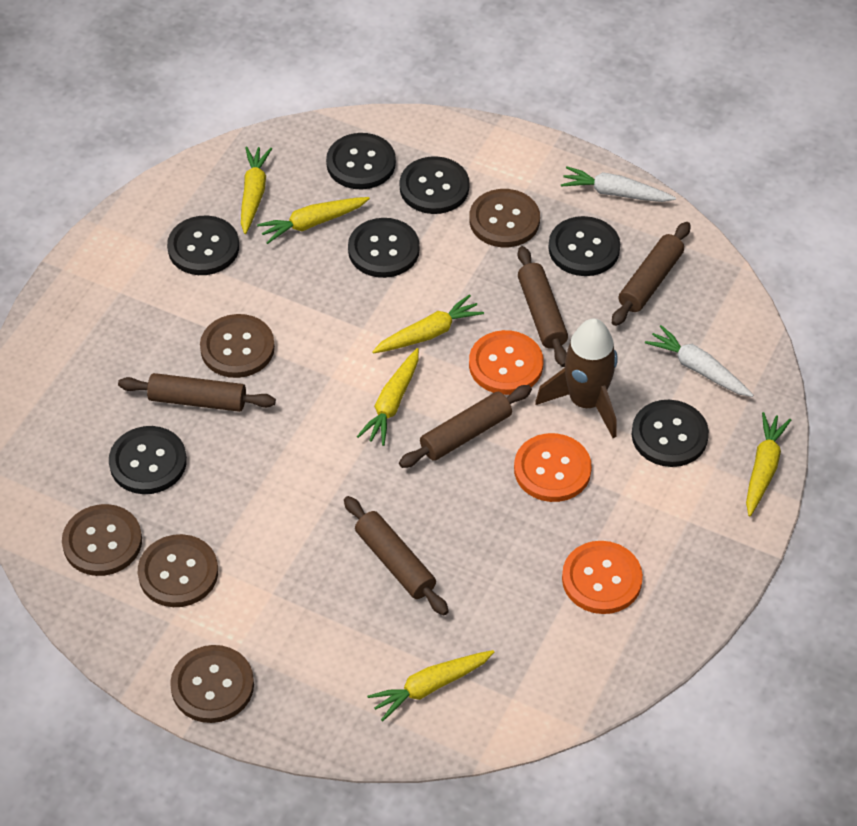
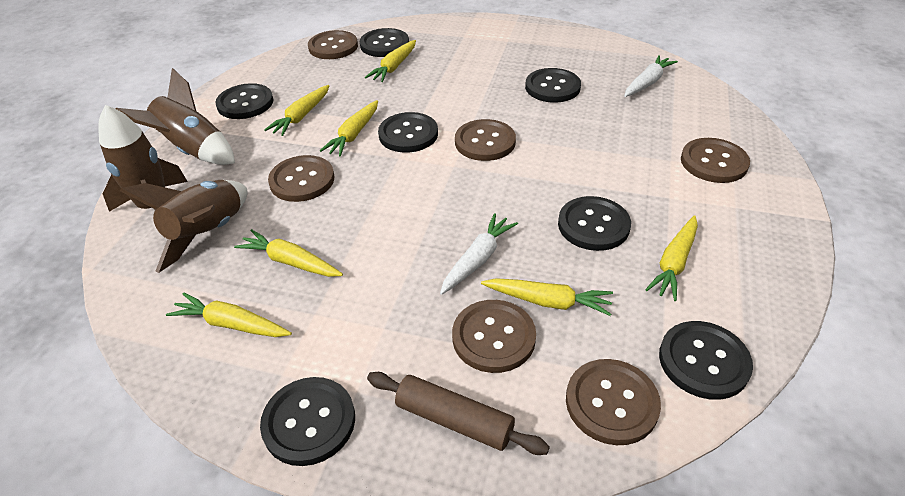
brown button: 5 -> 6
brown rocket: 1 -> 3
brown rolling pin: 5 -> 1
orange button: 3 -> 0
yellow carrot: 6 -> 7

